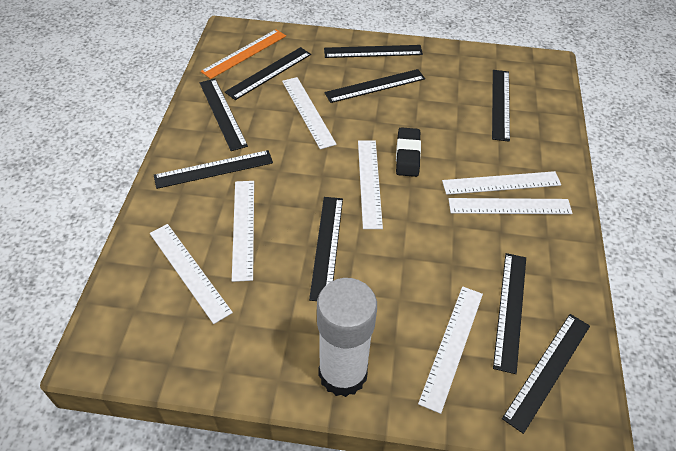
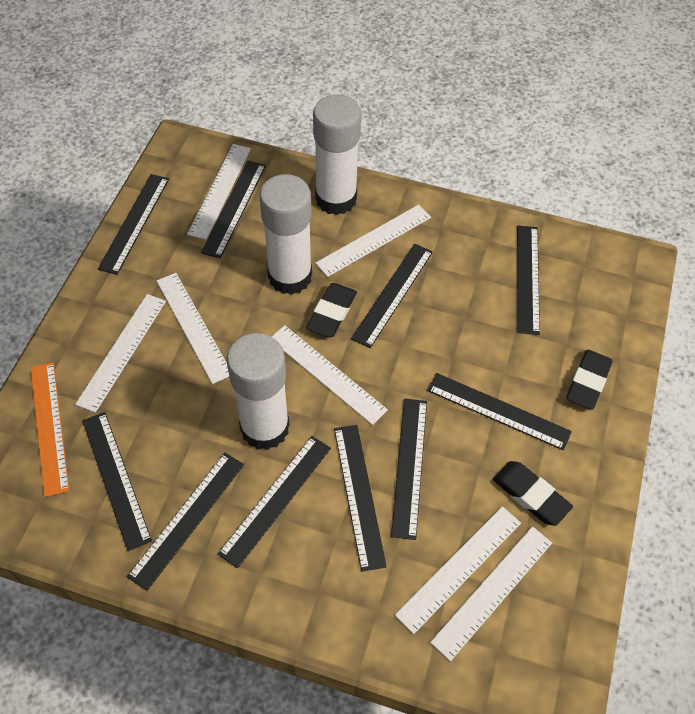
black eraser: 1 -> 3
black ruler: 9 -> 10
white glue stick: 1 -> 3

